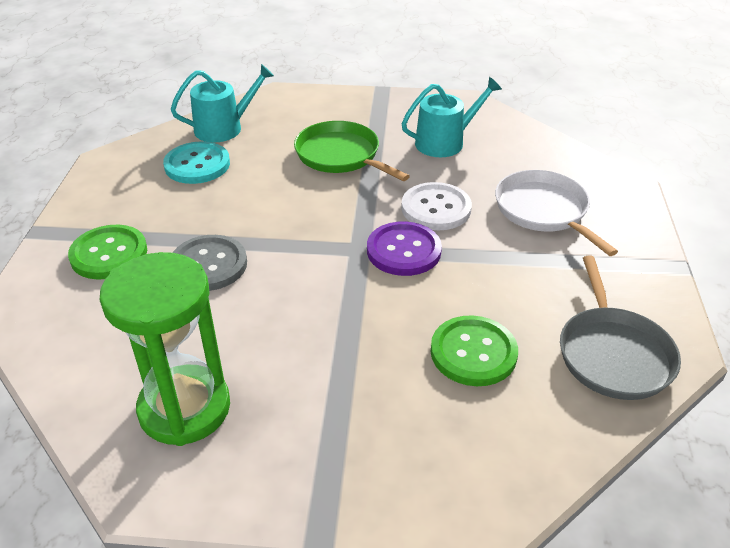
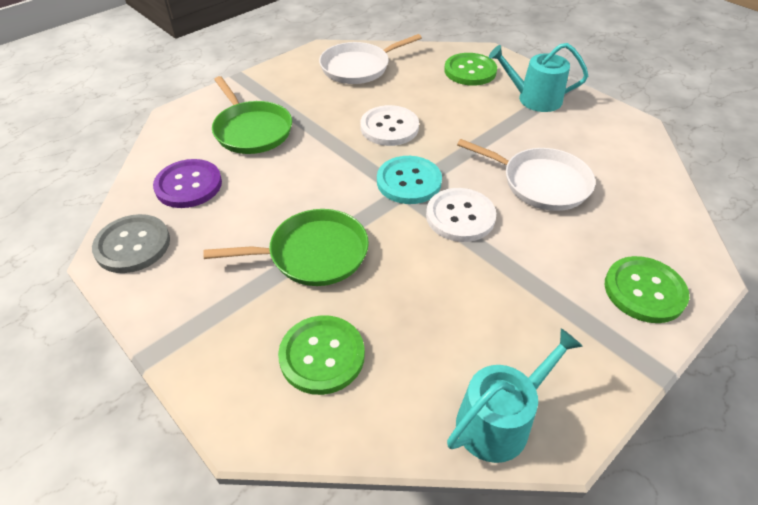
green button: 2 -> 3
green hourglass: 1 -> 0
green pan: 1 -> 2
grey pan: 1 -> 0
white button: 1 -> 2
white pan: 1 -> 2

